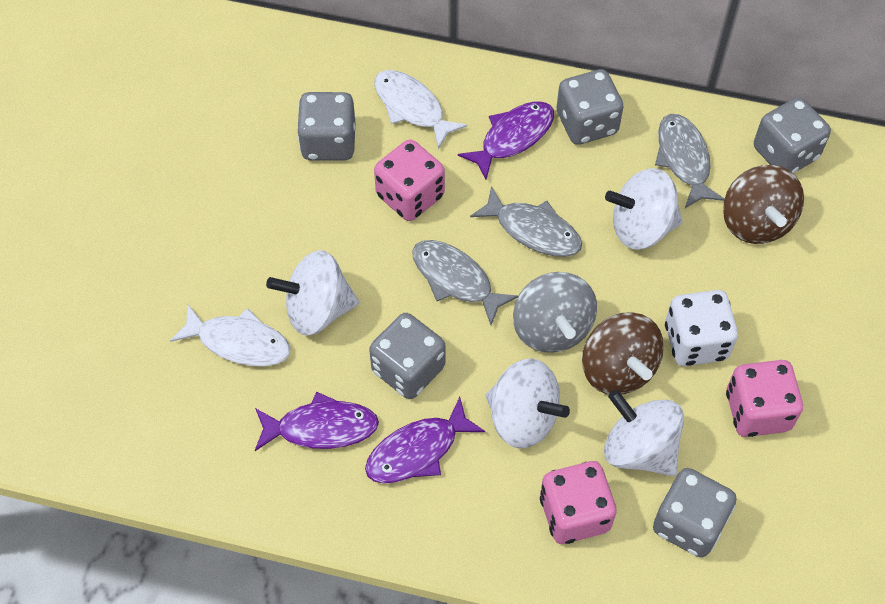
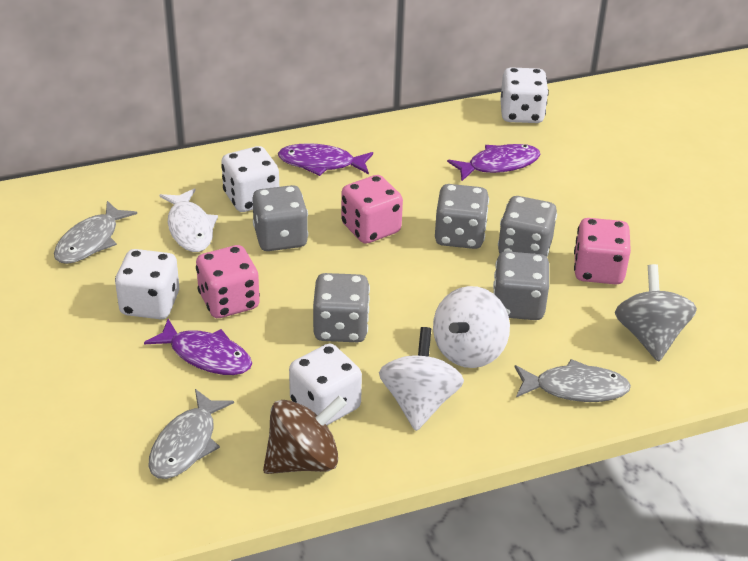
brown spinning top: 2 -> 1
white dice: 1 -> 4
white fish: 2 -> 1
white spinning top: 4 -> 2

